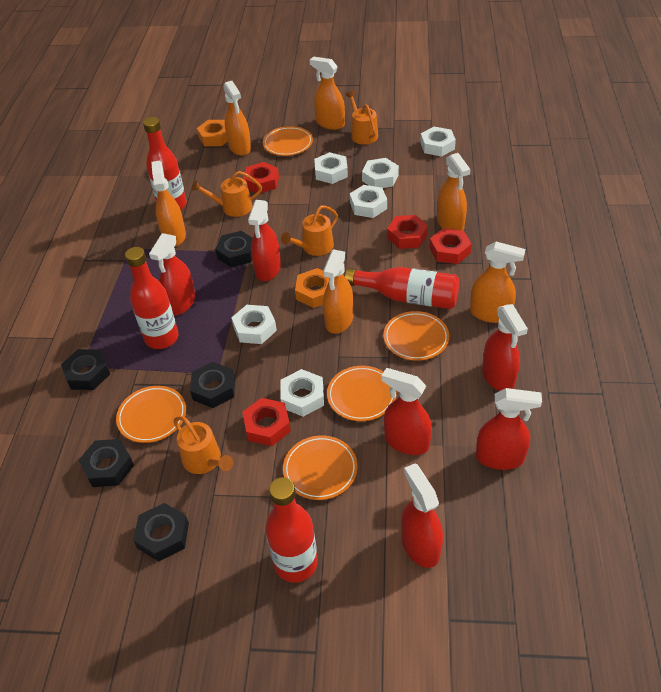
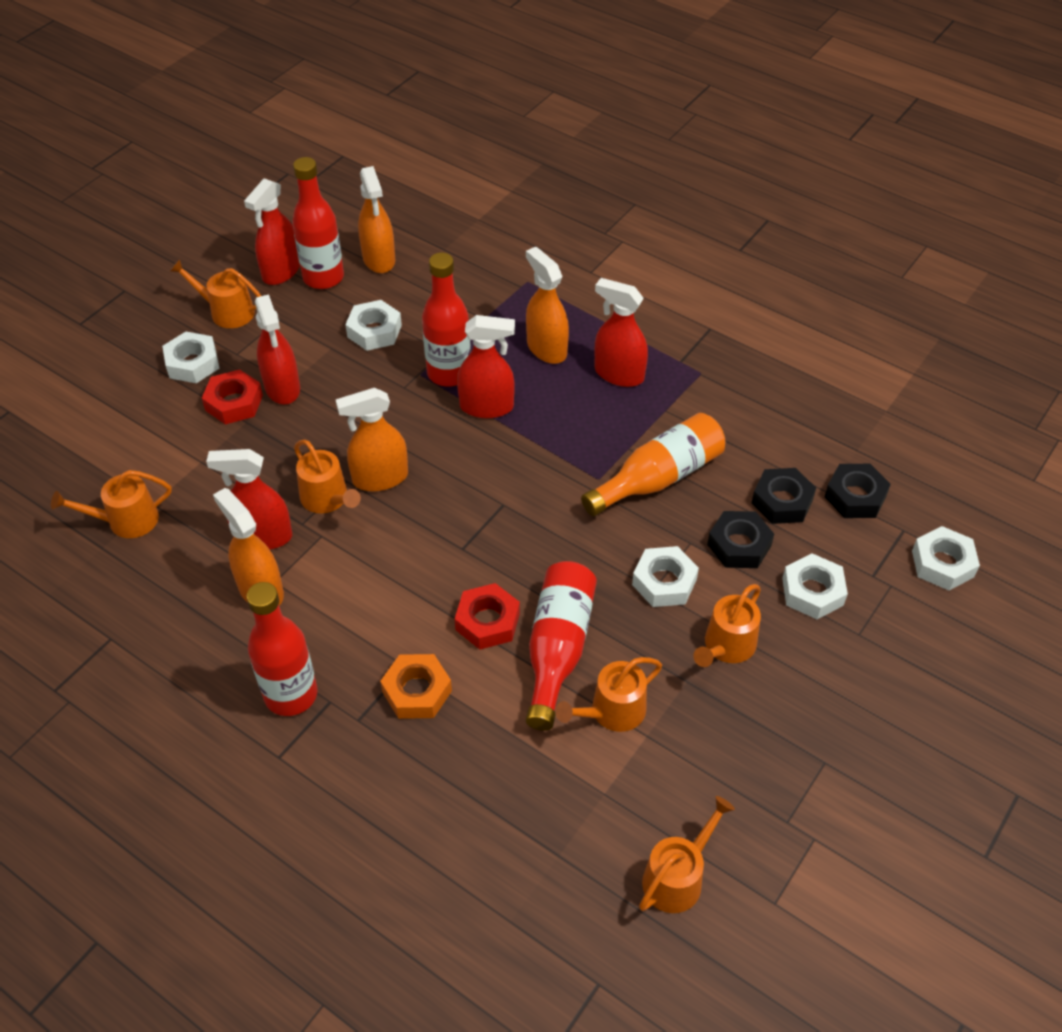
black nut: 5 -> 3
orange bottle: 0 -> 1
orange nut: 2 -> 1
orange plate: 5 -> 0
orange spray bottle: 6 -> 4
orange watering can: 4 -> 6
red nut: 4 -> 2
red spray bottle: 6 -> 5
white nut: 6 -> 5

